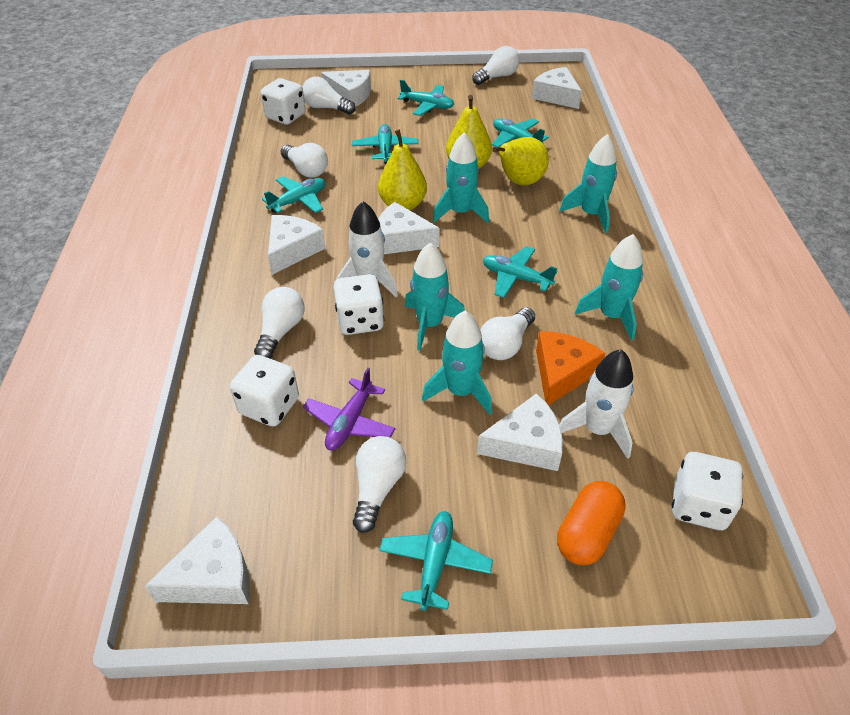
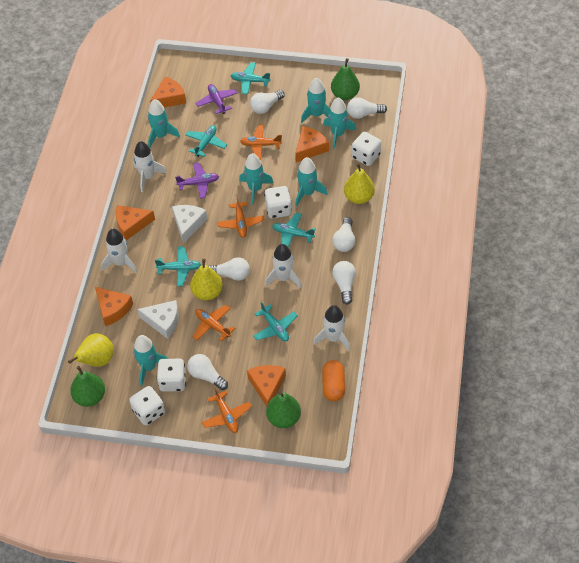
green pear: 0 -> 3
orange cheese: 1 -> 5
orange plane: 0 -> 4
purple plane: 1 -> 2
turquoise plane: 6 -> 5
turquoise rocket: 5 -> 6
white cheese: 6 -> 2
white rocket: 2 -> 4

